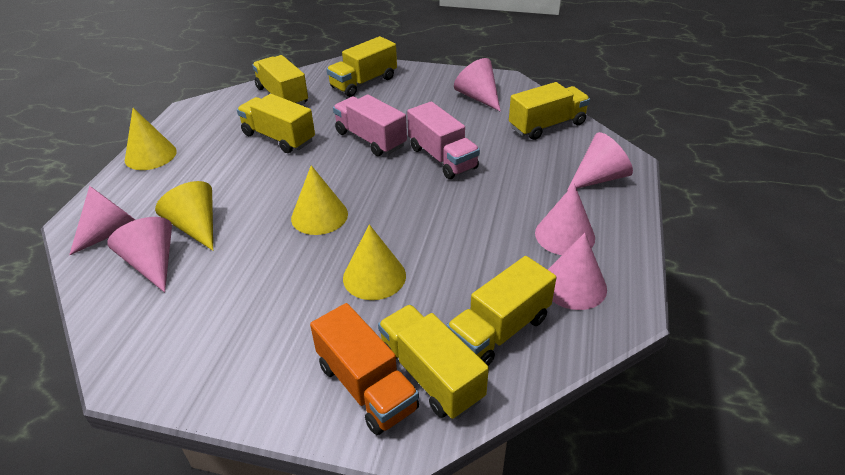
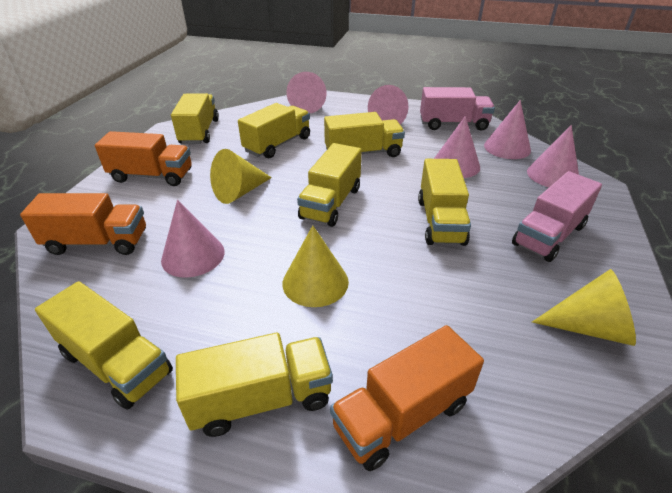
orange truck: 1 -> 3
yellow cone: 4 -> 3
yellow truck: 6 -> 7

